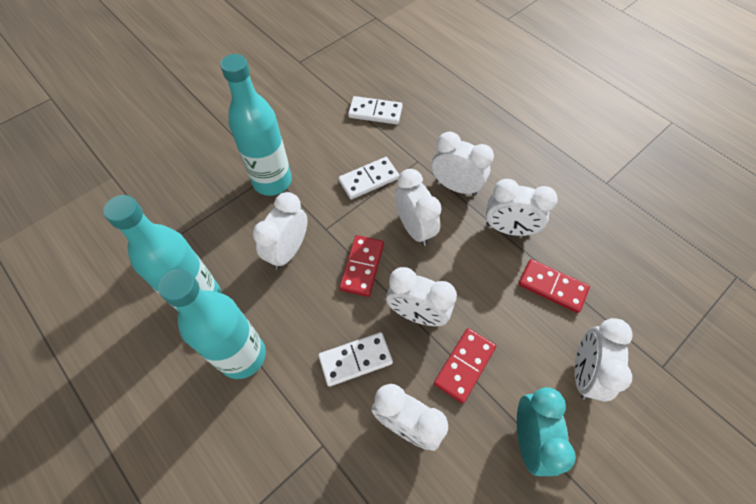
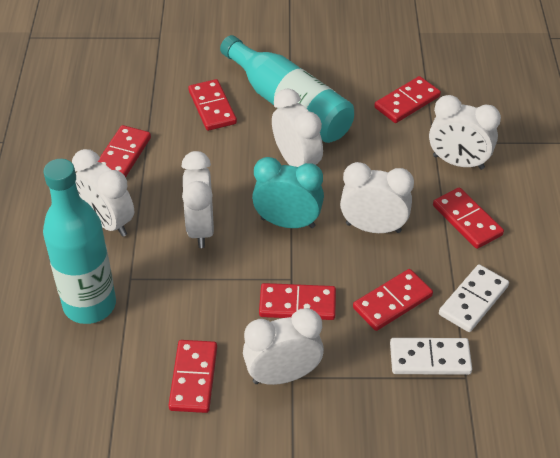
red domino: 3 -> 7
turquoise bottle: 3 -> 2
white clock: 7 -> 6
white domino: 3 -> 2

